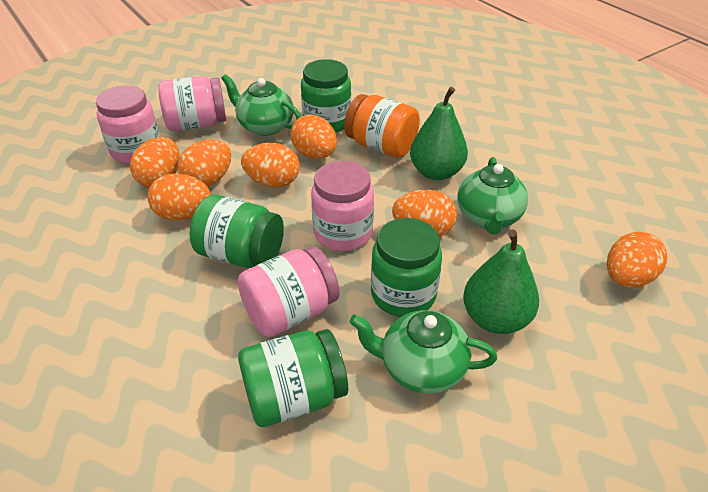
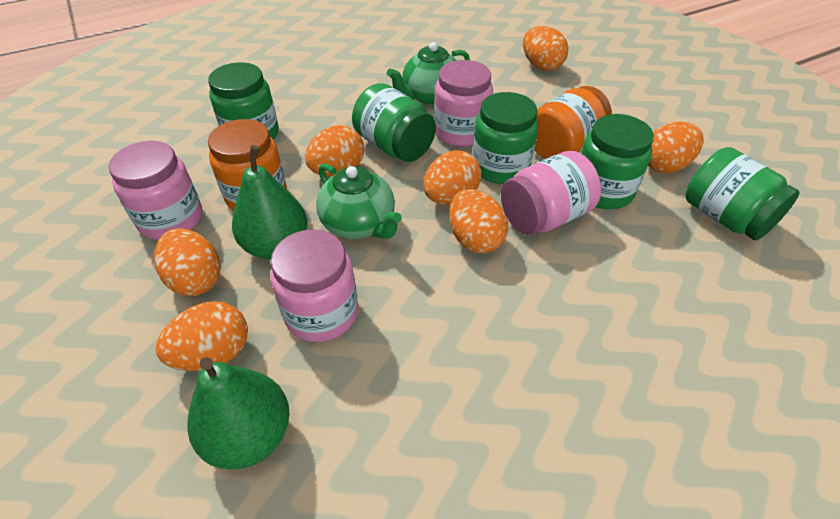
green jar: 4 -> 5
green teapot: 3 -> 2
orange jar: 1 -> 2

